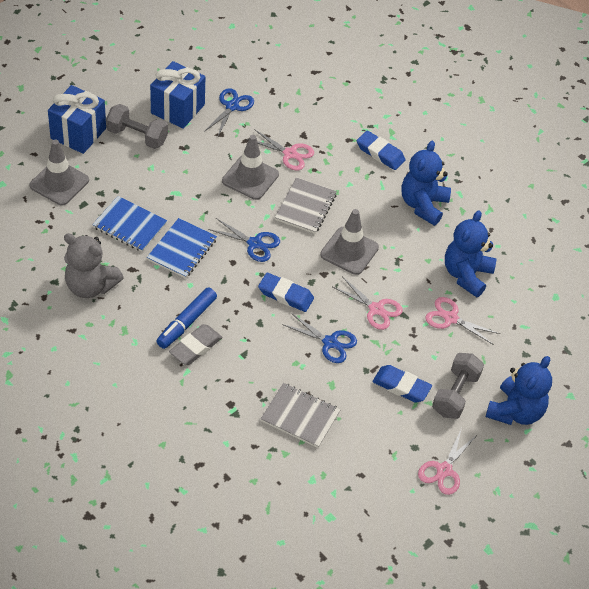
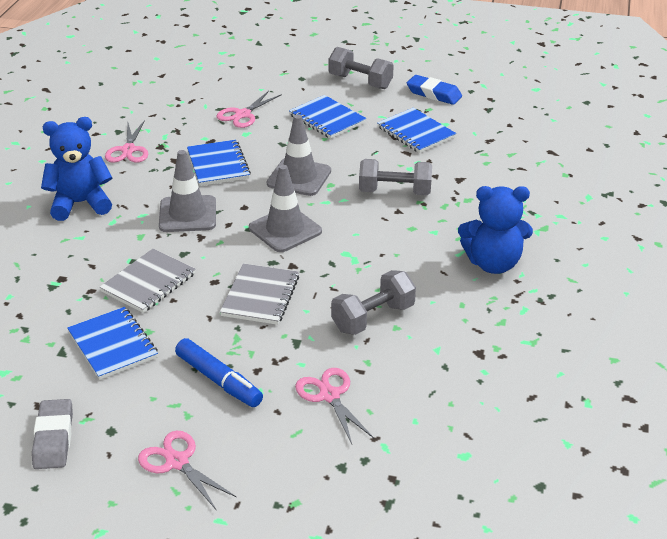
blue eraser: 3 -> 1
blue gift: 2 -> 0
blue notebook: 2 -> 4
blue scissors: 3 -> 0
blue teddy bear: 3 -> 2
grey dumbbell: 2 -> 3
grey teddy bear: 1 -> 0

